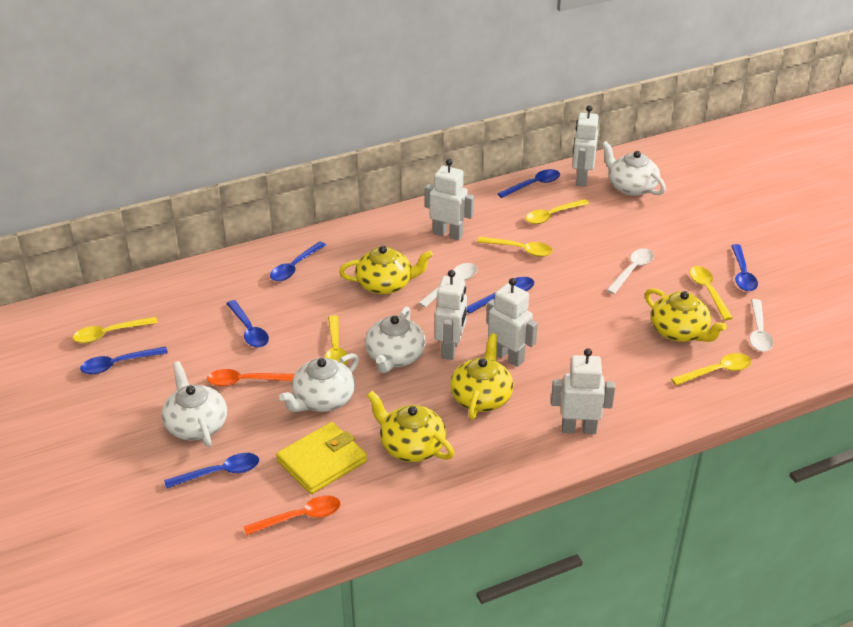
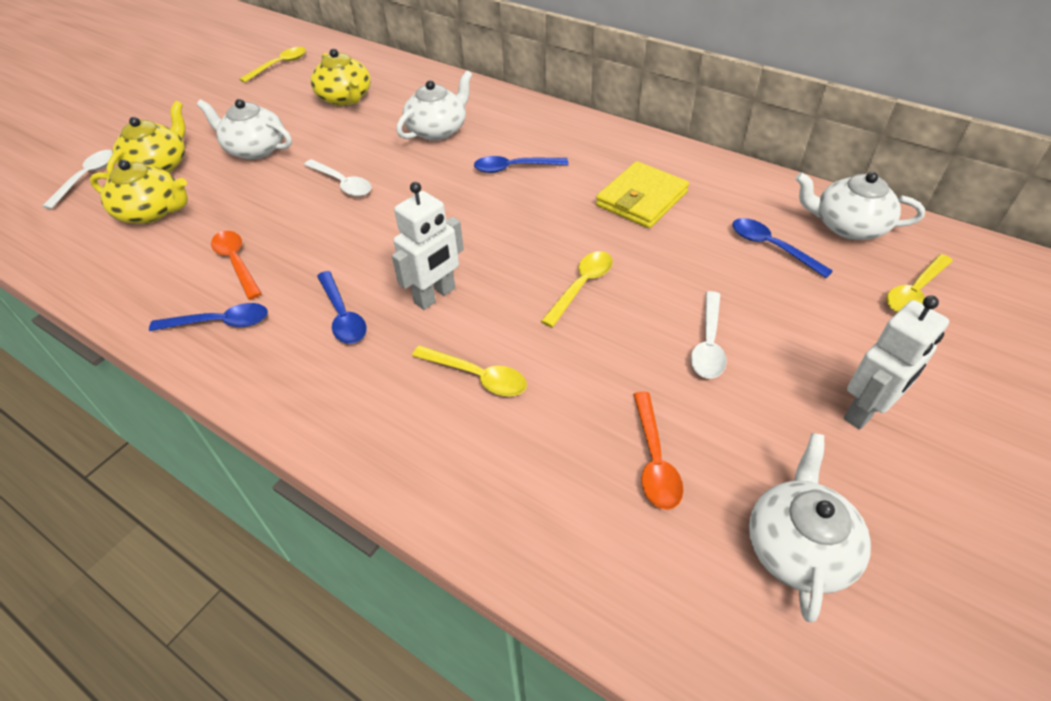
blue spoon: 7 -> 4
white robot: 5 -> 2
yellow spoon: 6 -> 4
yellow teapot: 4 -> 3

